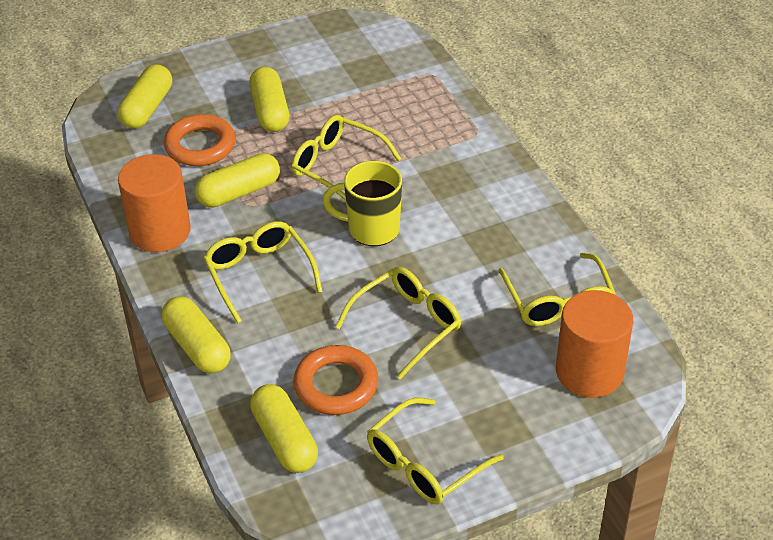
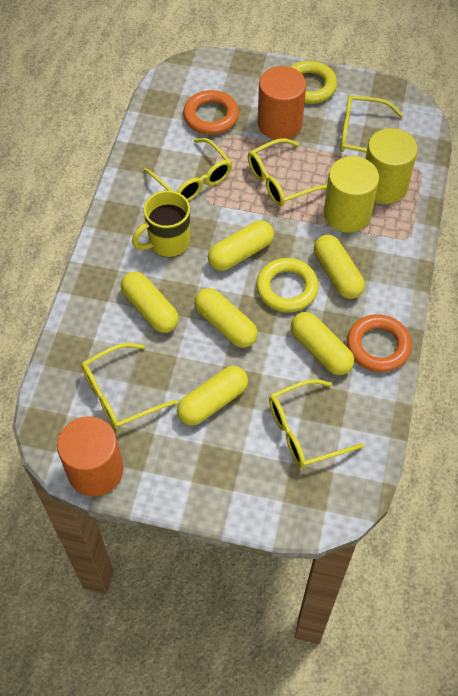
yellow capsule: 5 -> 6
yellow cylinder: 0 -> 2
yellow ring: 0 -> 2

